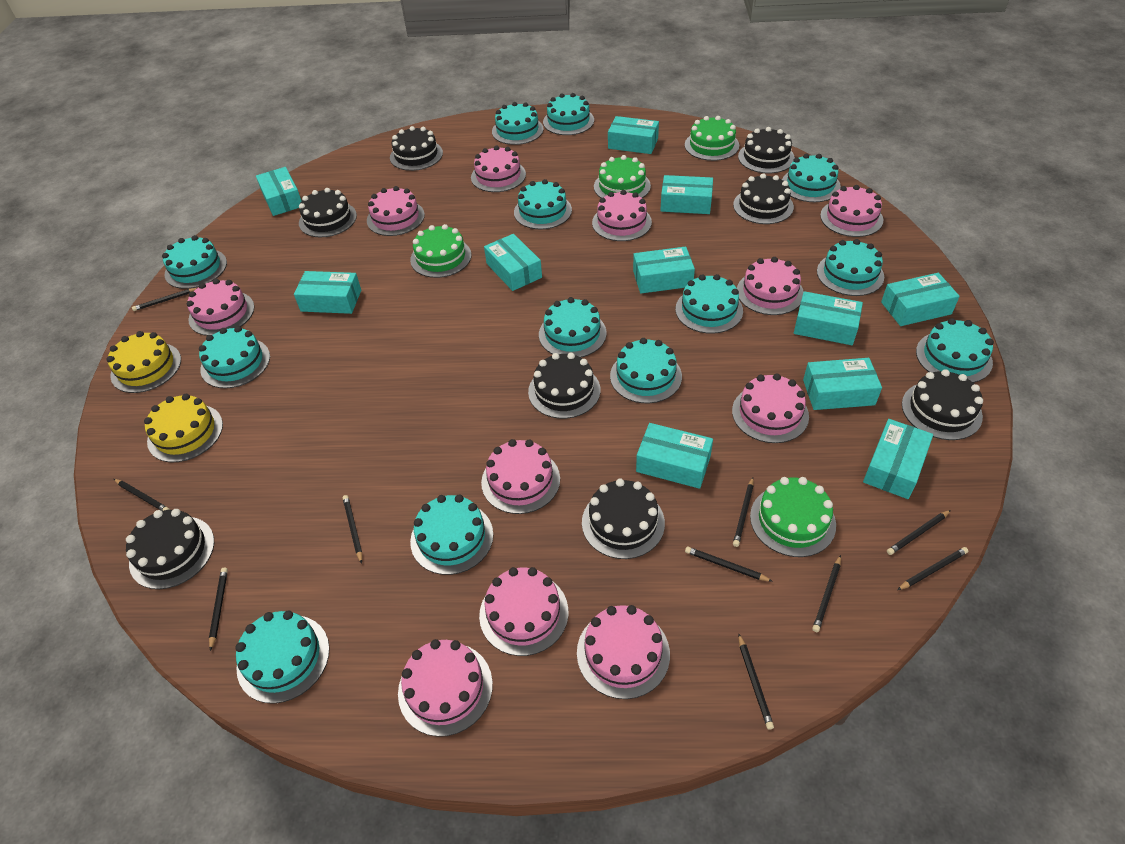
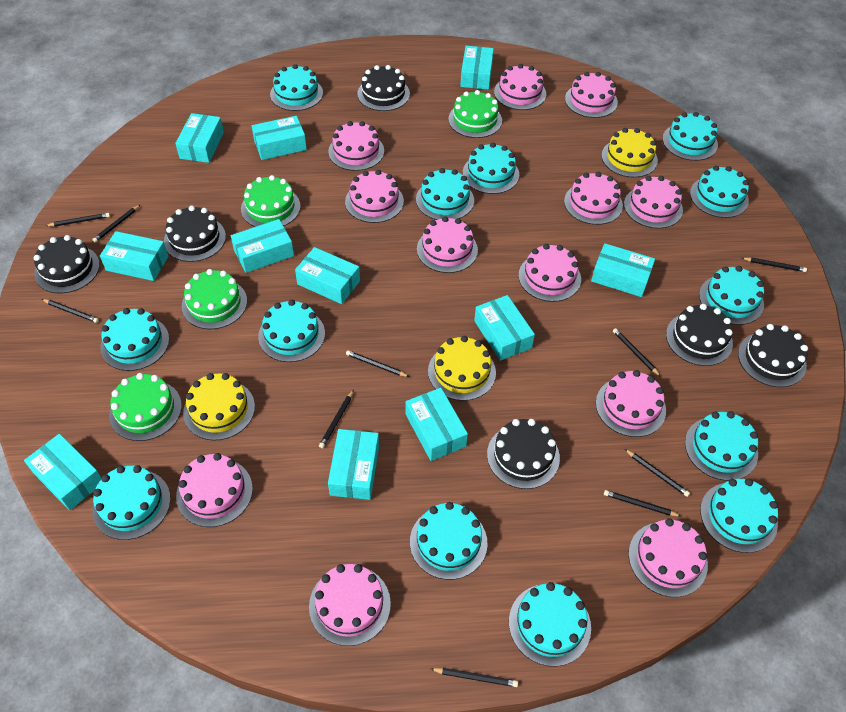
black cake: 8 -> 6
pink cake: 11 -> 12
yellow cake: 2 -> 3

